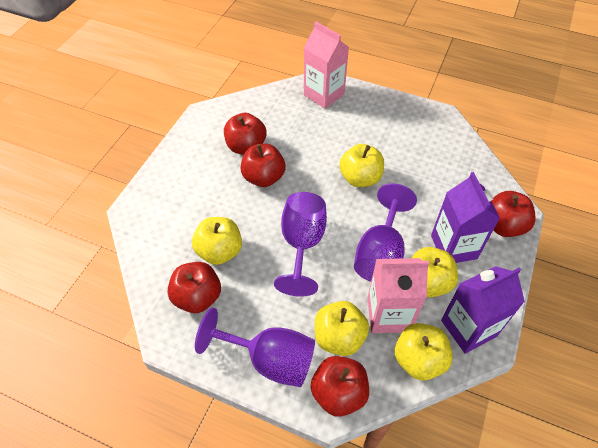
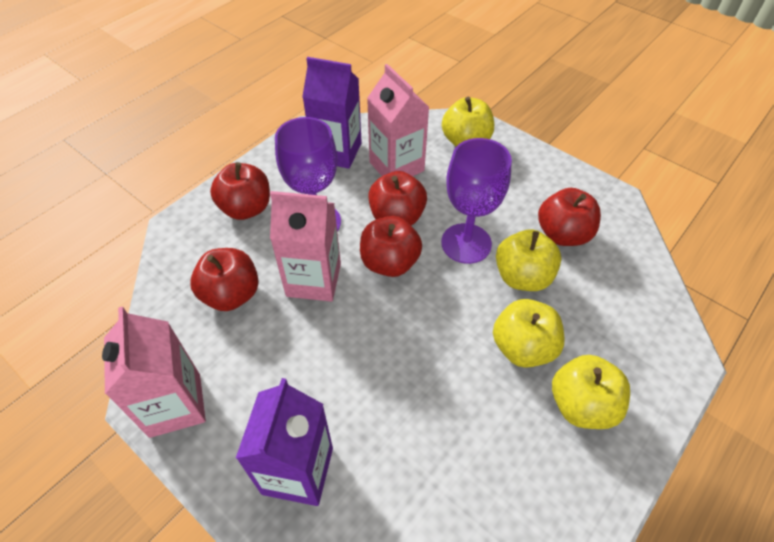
pink carton: 2 -> 3
purple goblet: 3 -> 2
yellow apple: 5 -> 4

